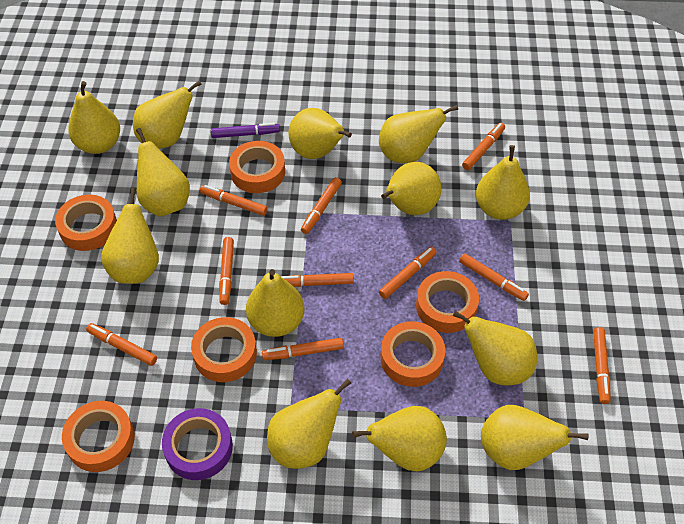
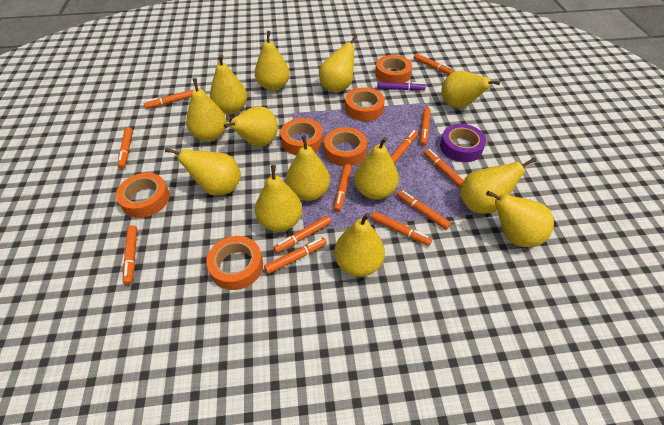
orange marker: 10 -> 12

